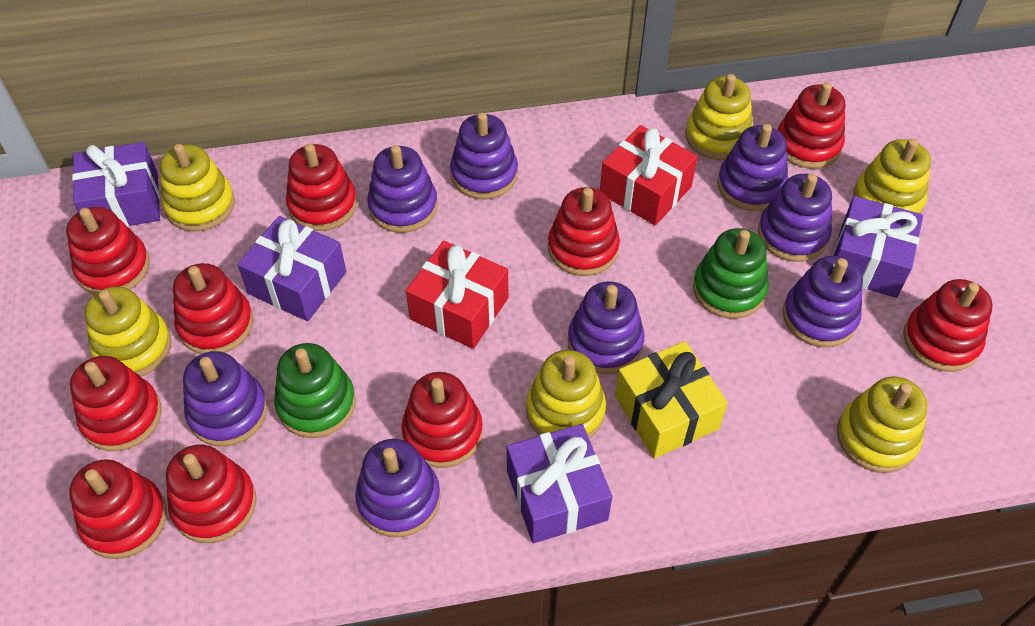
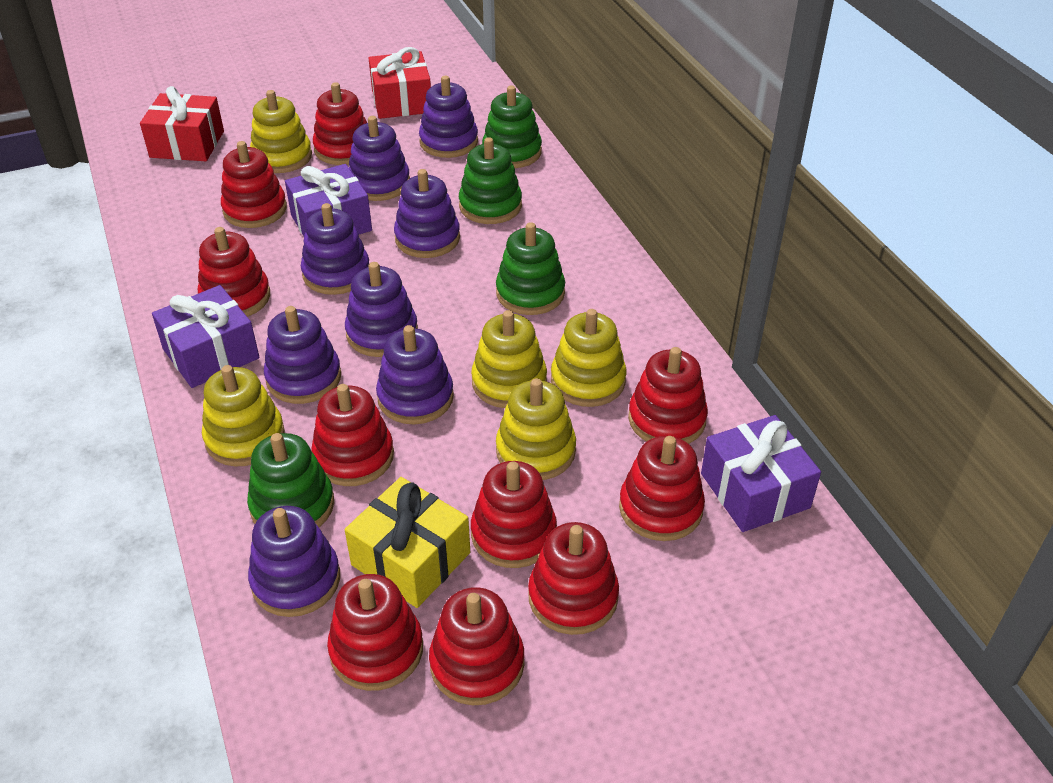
green stacking toy: 2 -> 4
purple gift: 4 -> 3
yellow stacking toy: 6 -> 5

